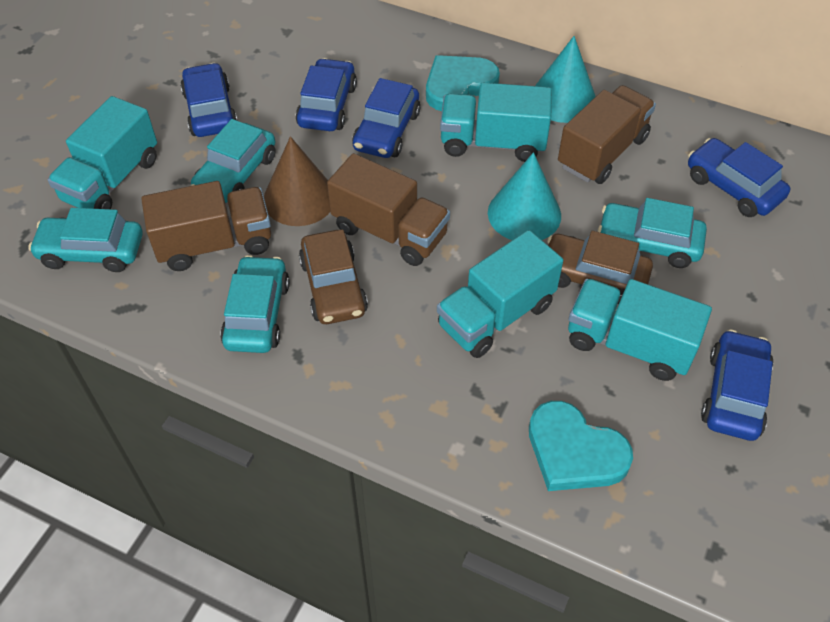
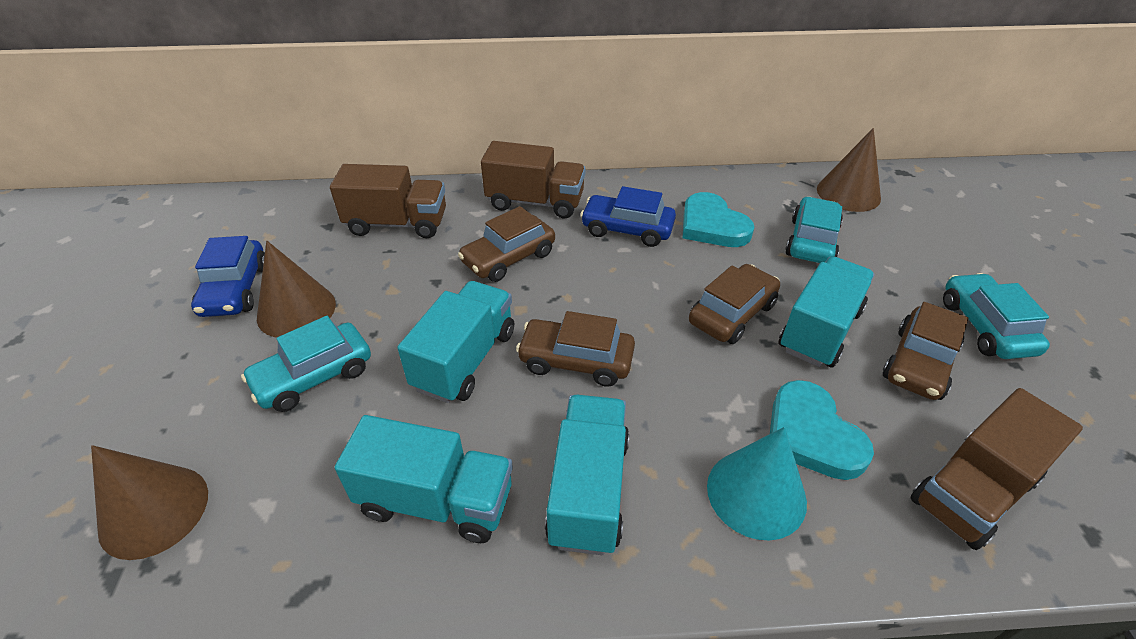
blue car: 5 -> 2
brown car: 2 -> 4
brown cone: 1 -> 3
turquoise car: 4 -> 3
turquoise cone: 2 -> 1

